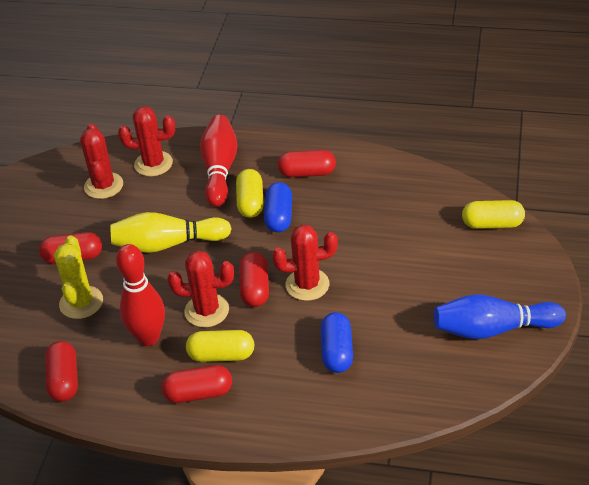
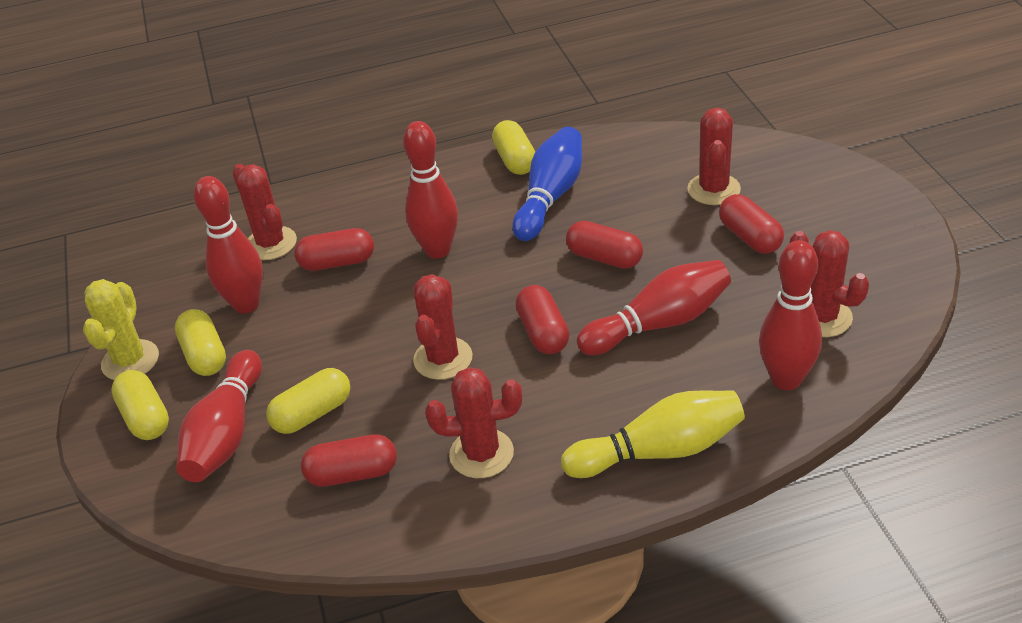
blue capsule: 2 -> 0
red bowling pin: 2 -> 5
red cactus: 4 -> 5
yellow capsule: 3 -> 4

